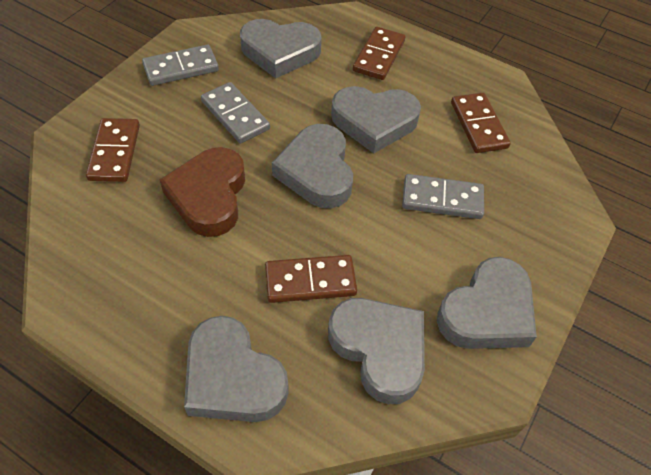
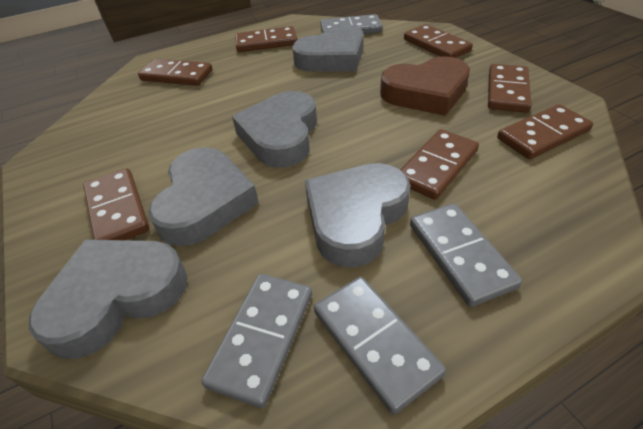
brown domino: 4 -> 7
grey domino: 3 -> 4
grey heart: 6 -> 5

